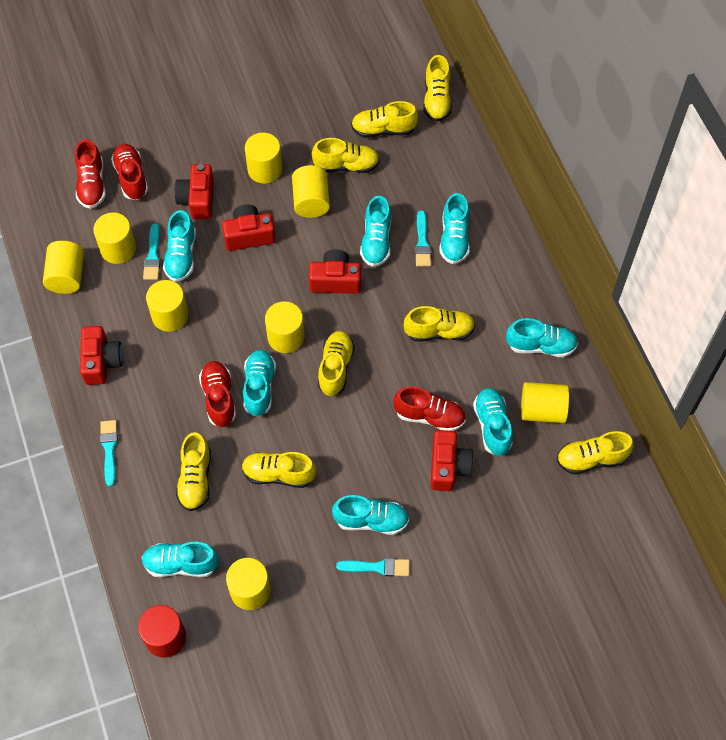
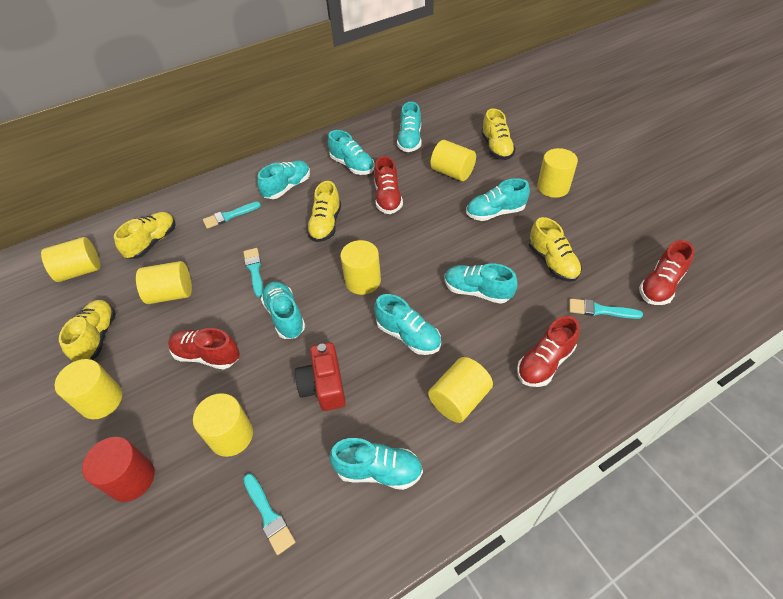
red camera: 5 -> 1
yellow shoe: 8 -> 5

